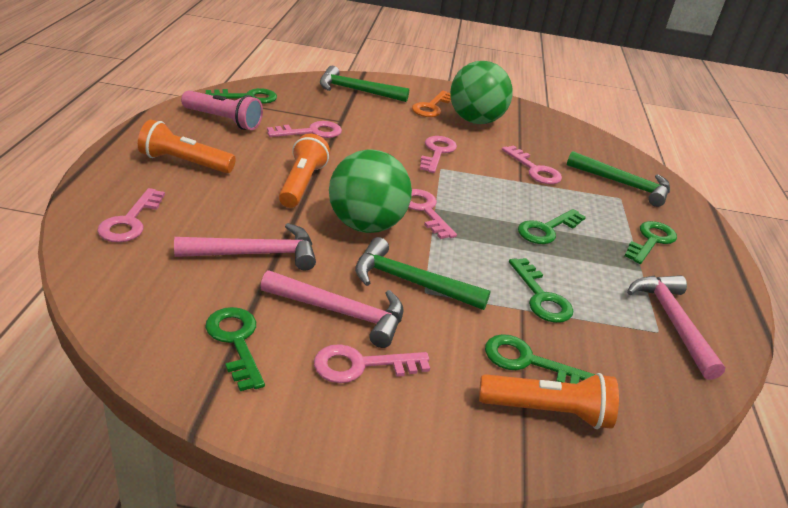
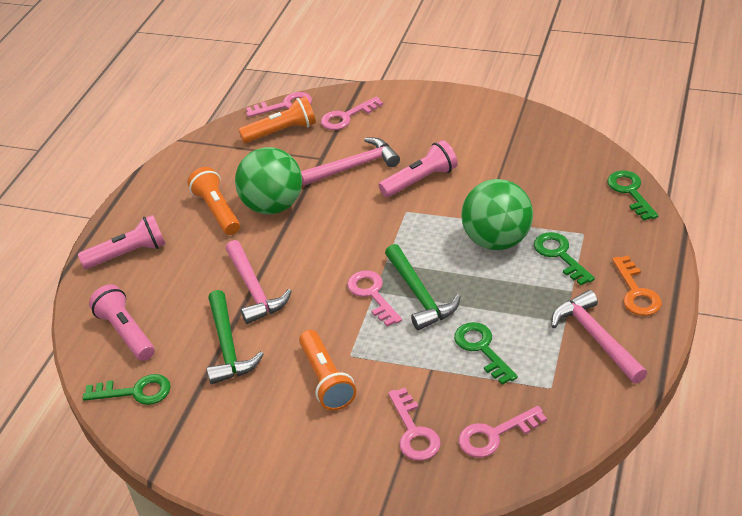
green hammer: 3 -> 2
green key: 6 -> 4
pink flashlight: 1 -> 3
pink key: 6 -> 5

